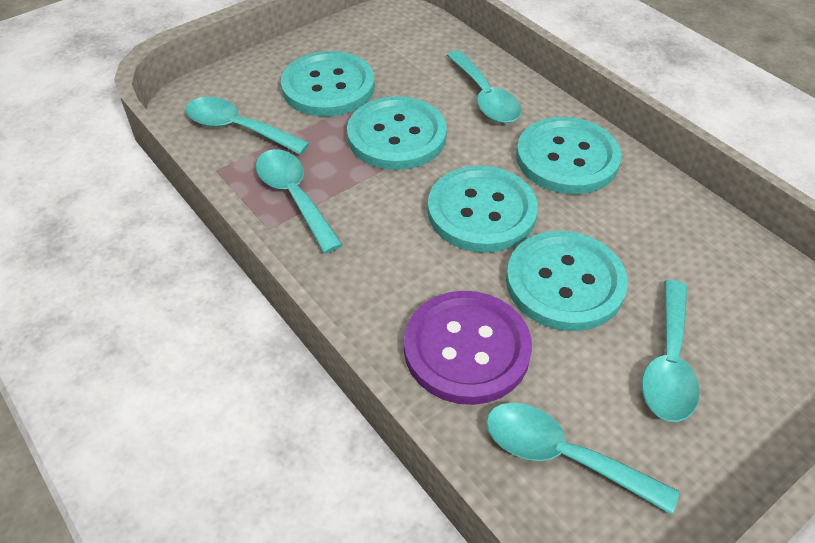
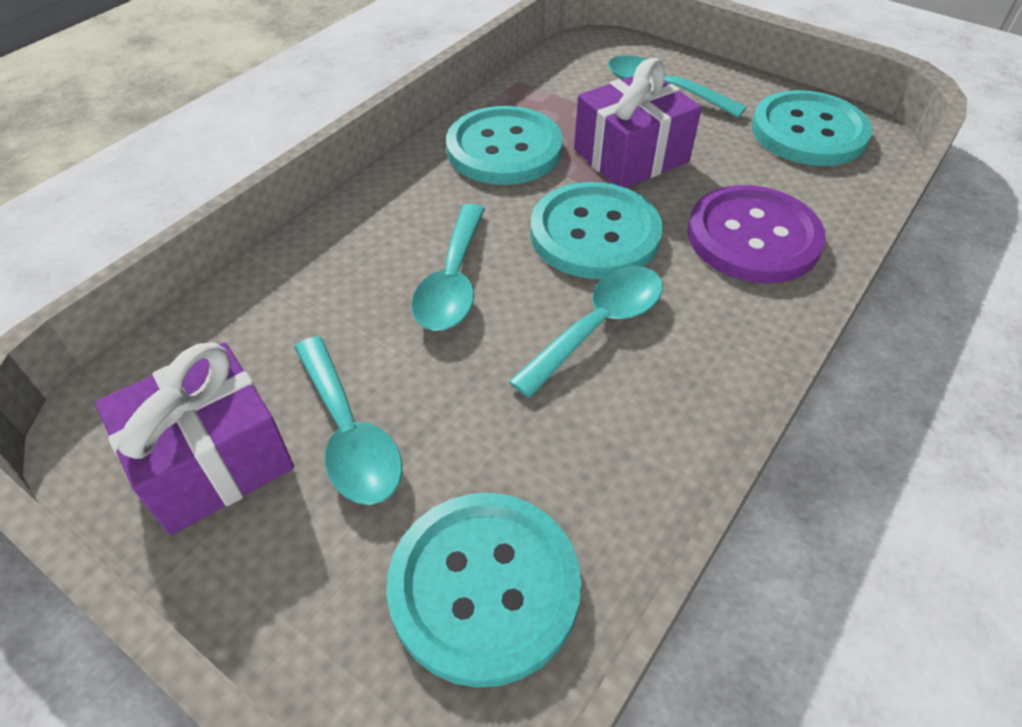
purple gift: 0 -> 2
turquoise button: 5 -> 4
turquoise spoon: 5 -> 4

